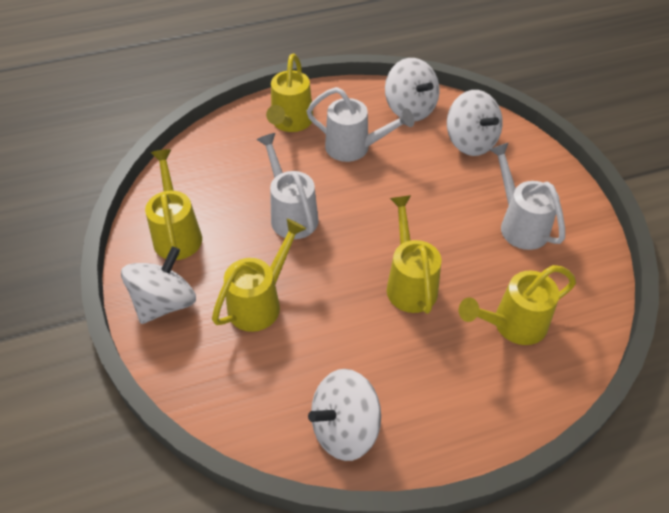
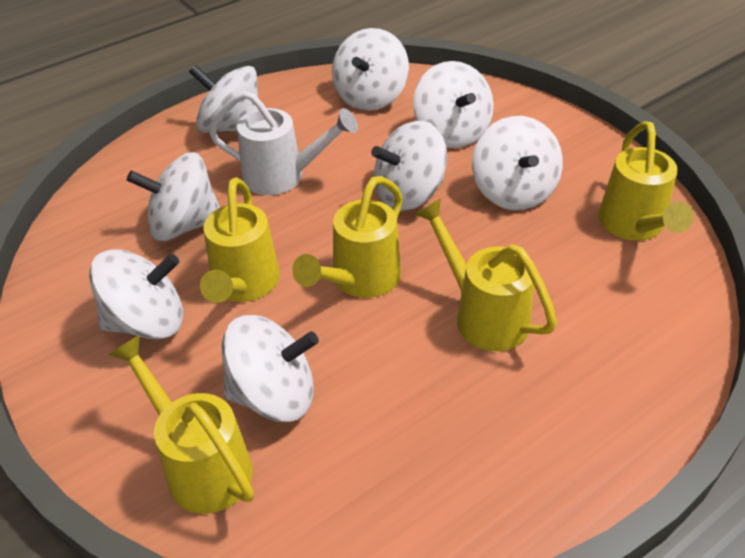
white spinning top: 4 -> 8
white watering can: 3 -> 1

